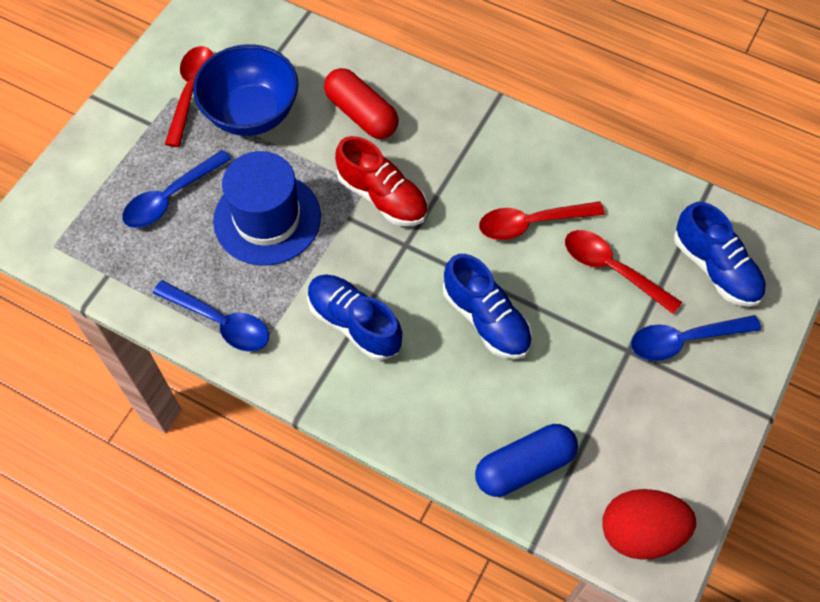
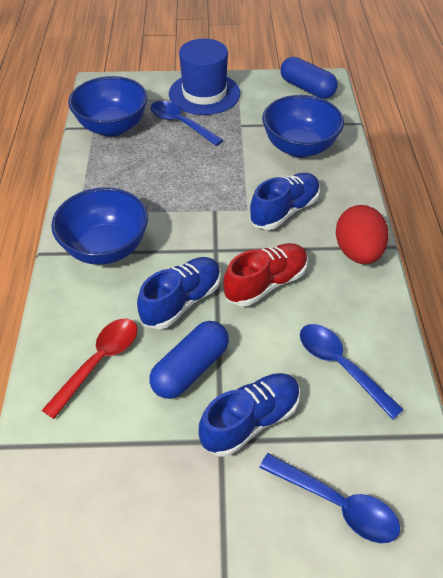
blue bowl: 1 -> 3
blue capsule: 1 -> 2
red capsule: 1 -> 0
red spoon: 3 -> 1

